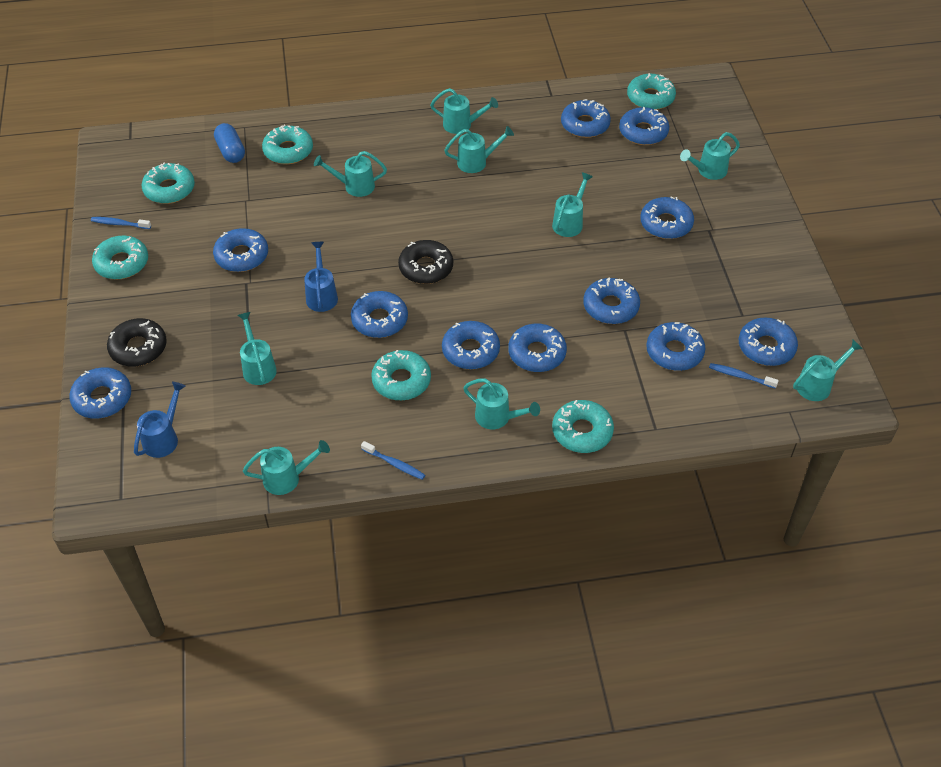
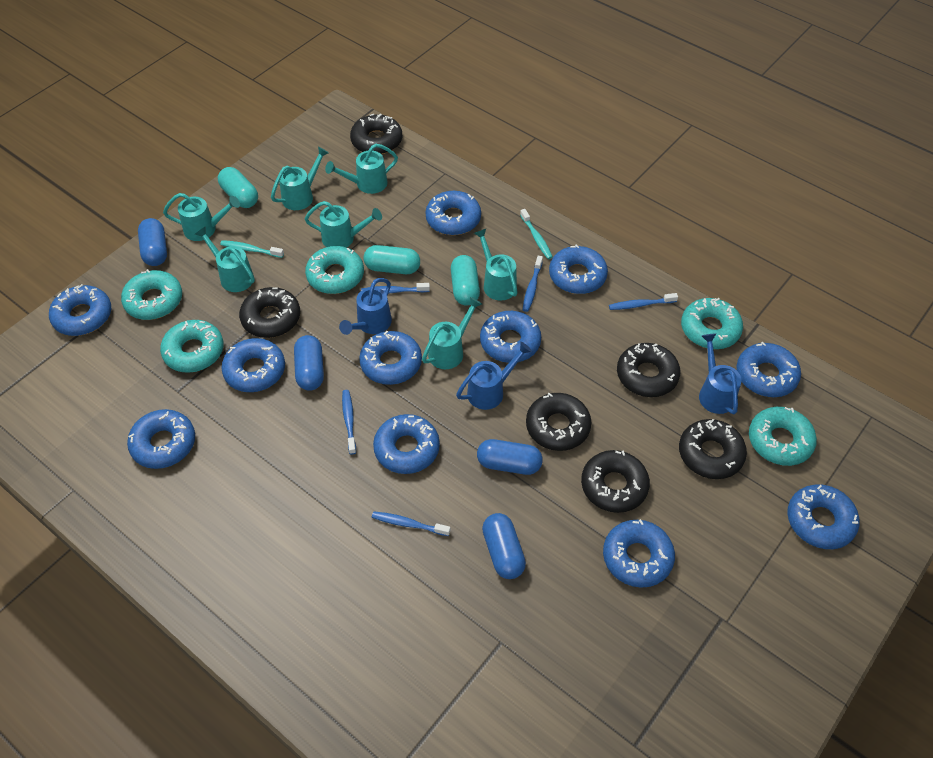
black donut: 2 -> 6
blue capsule: 1 -> 4
blue toothbrush: 3 -> 5
blue watering can: 2 -> 3
turquoise capsule: 0 -> 3
turquoise donut: 6 -> 5
turquoise toothbrush: 0 -> 2
turquoise watering can: 9 -> 7

